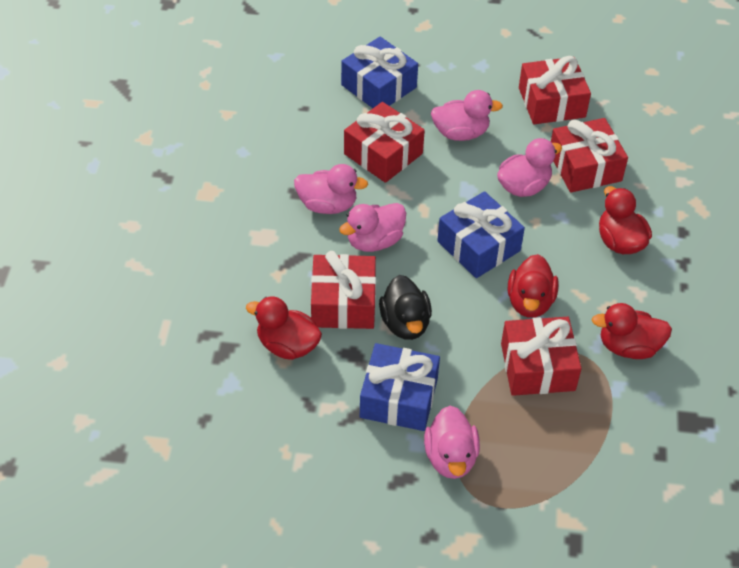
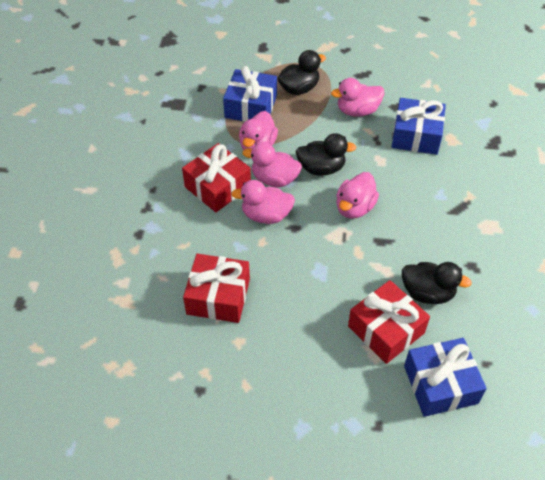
black duck: 1 -> 3
red duck: 4 -> 0
red gift: 5 -> 3

